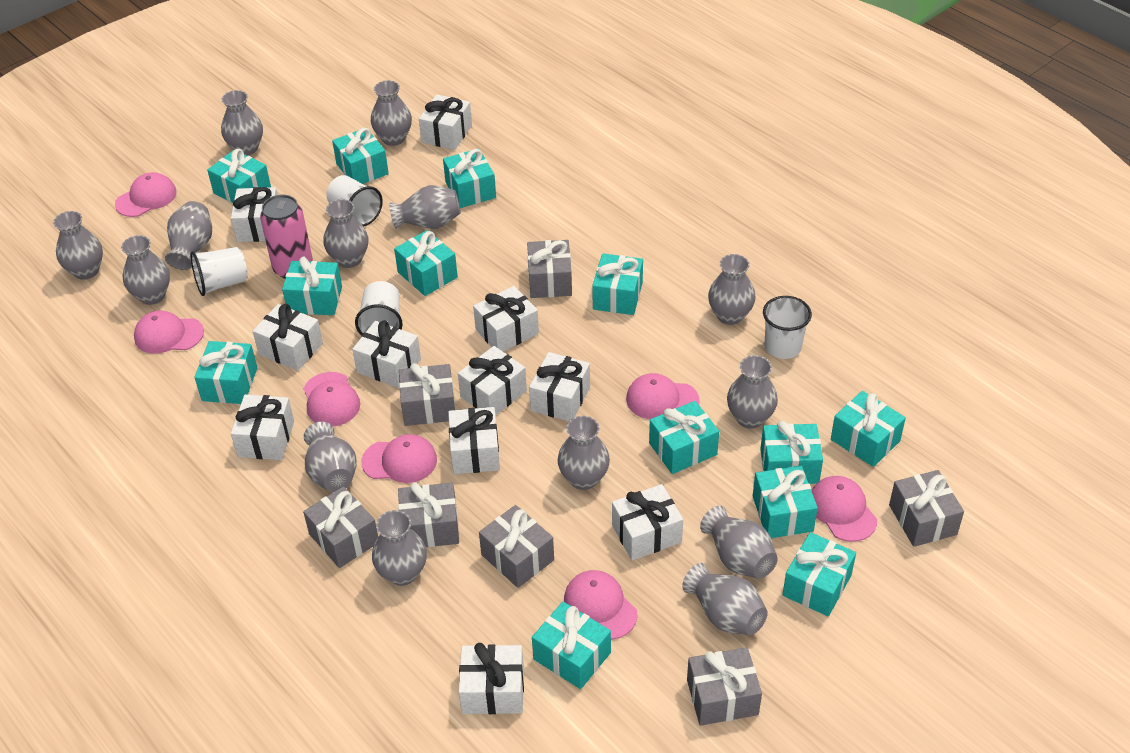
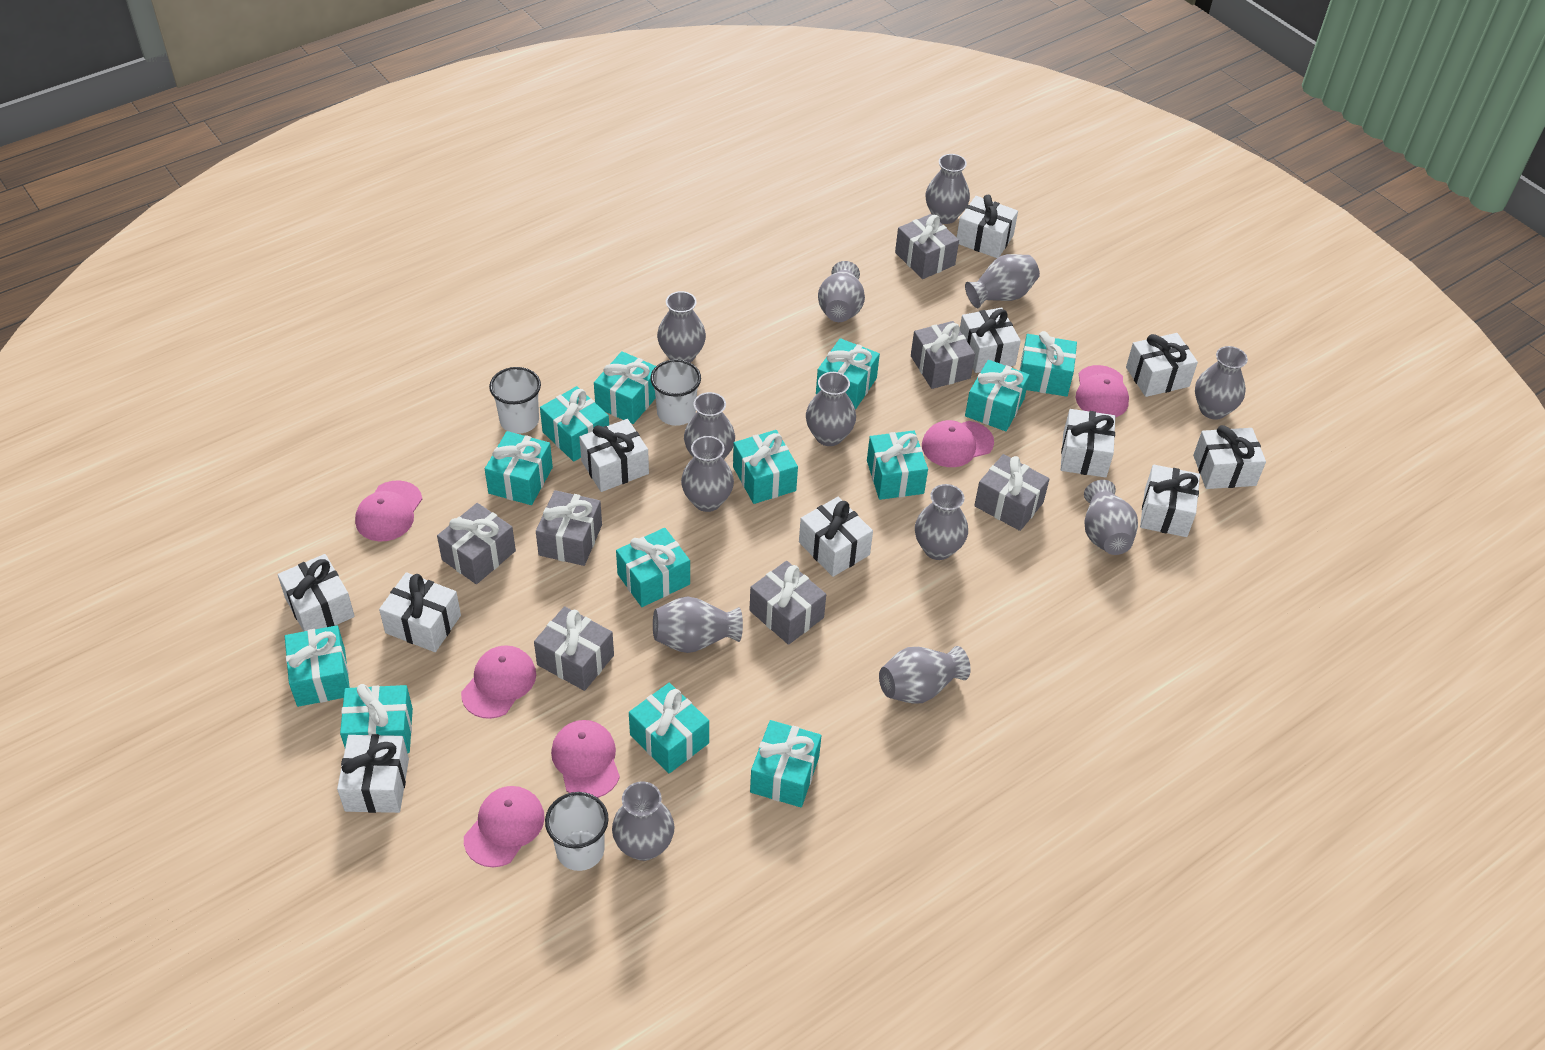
grey vase: 14 -> 13
pink can: 1 -> 0
pink cap: 7 -> 6
white cup: 4 -> 3

